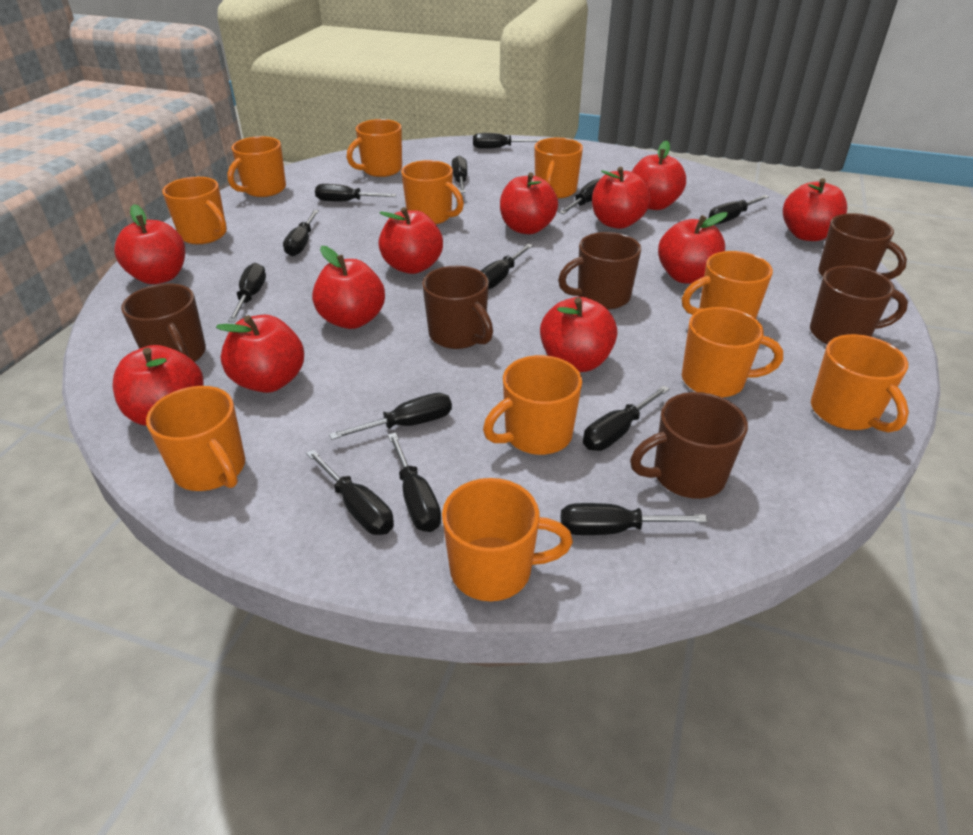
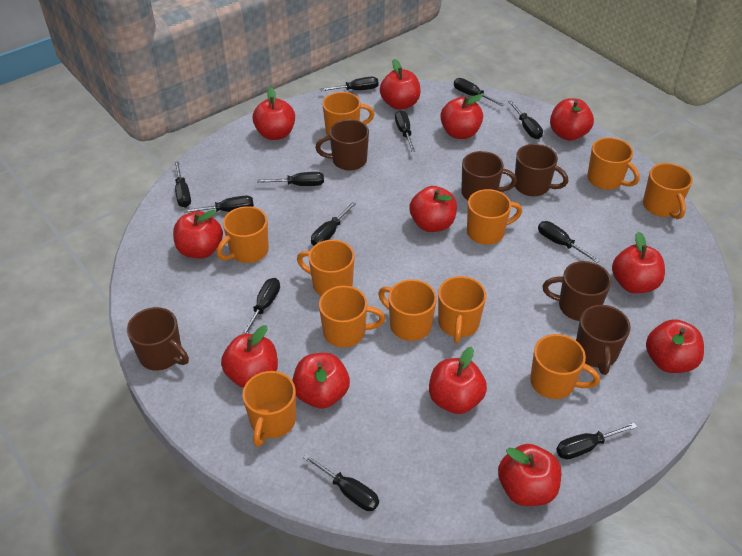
black screwdriver: 13 -> 12
red apple: 11 -> 12

